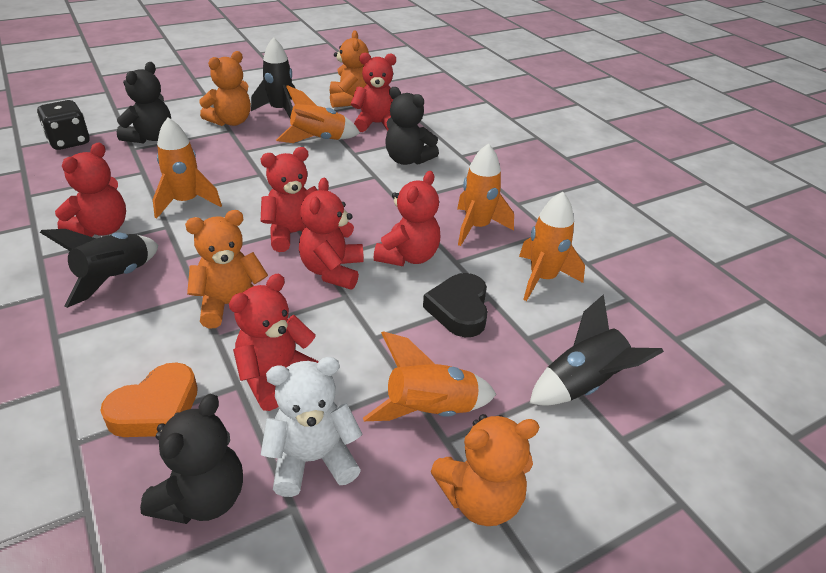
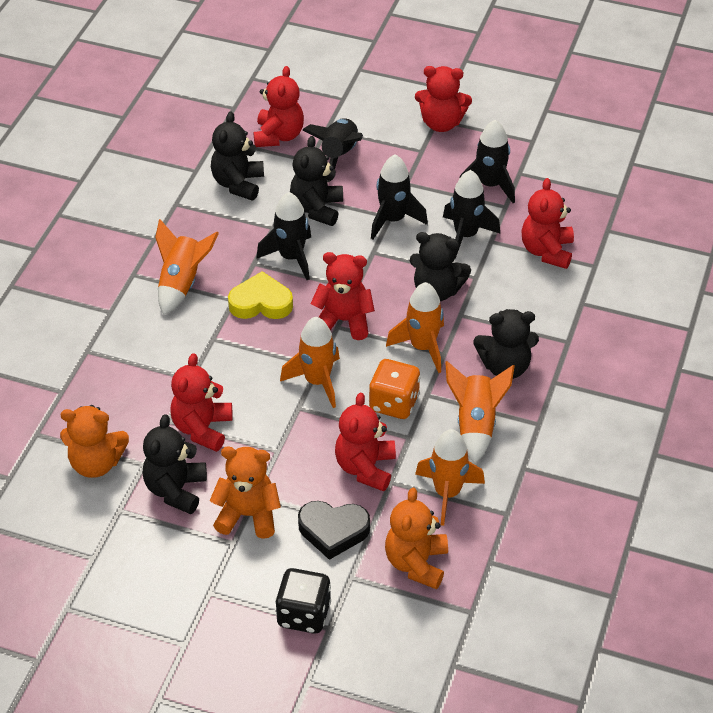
black rocket: 3 -> 5
black teddy bear: 3 -> 5
orange dice: 0 -> 1
orange heart: 1 -> 0
orange teddy bear: 4 -> 3
white teddy bear: 1 -> 0
yellow heart: 0 -> 1

